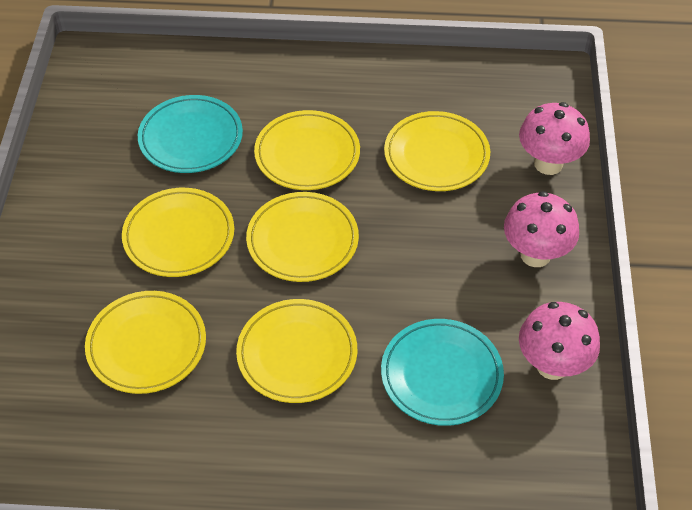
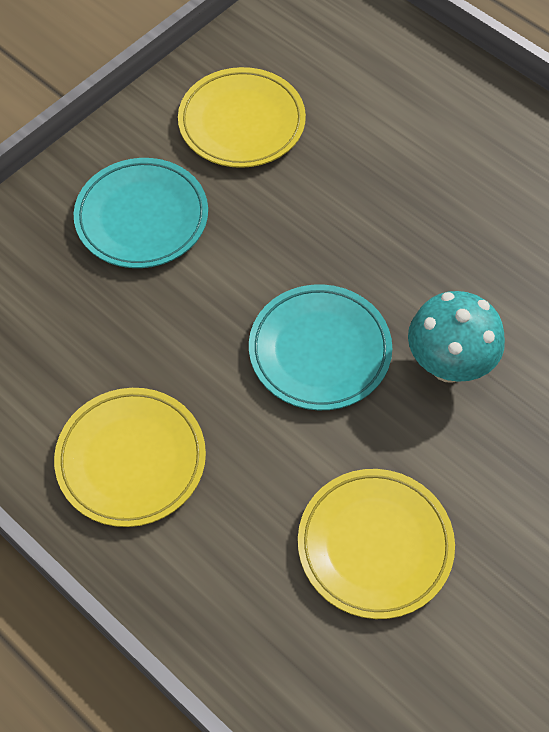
pink mushroom: 3 -> 0
turquoise mushroom: 0 -> 1
yellow plate: 6 -> 3

